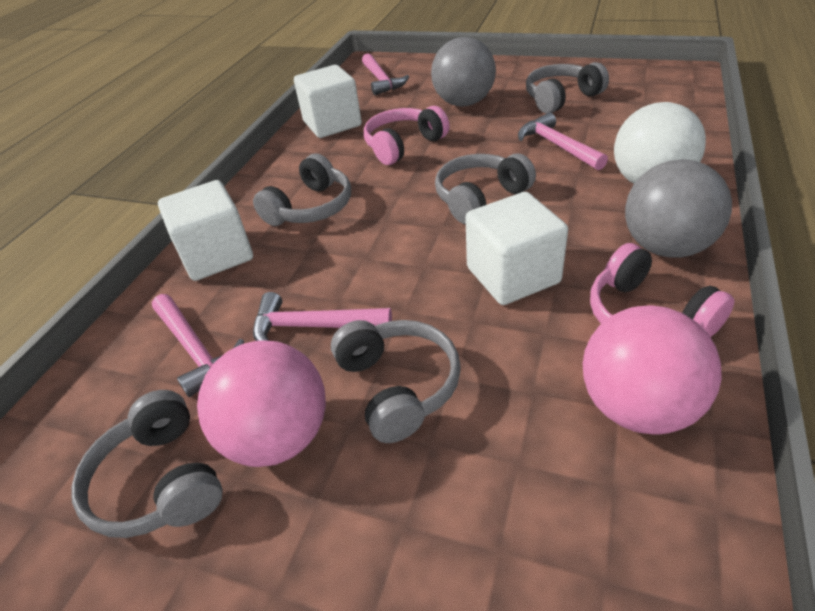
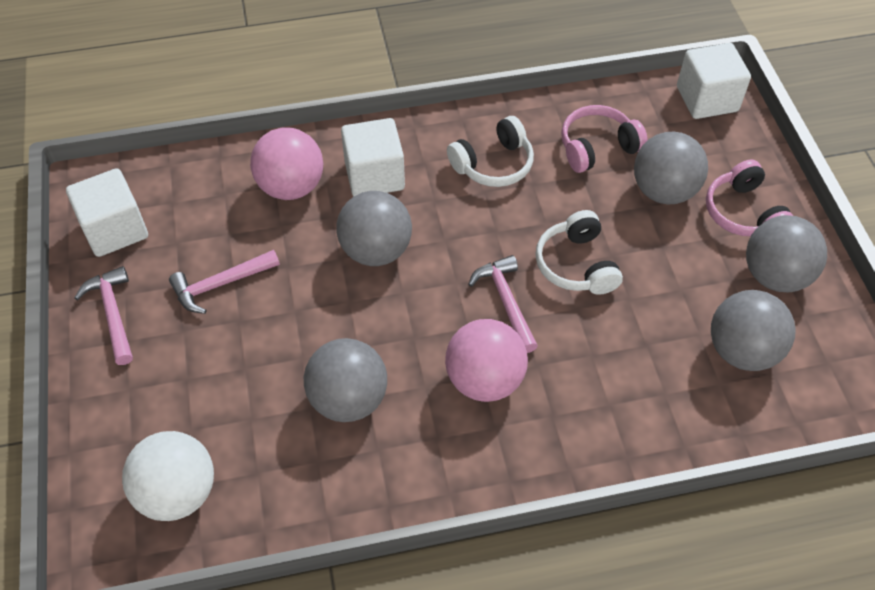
grey ball: 2 -> 5
grey headphones: 5 -> 0
pink hammer: 4 -> 3
white headphones: 0 -> 2

